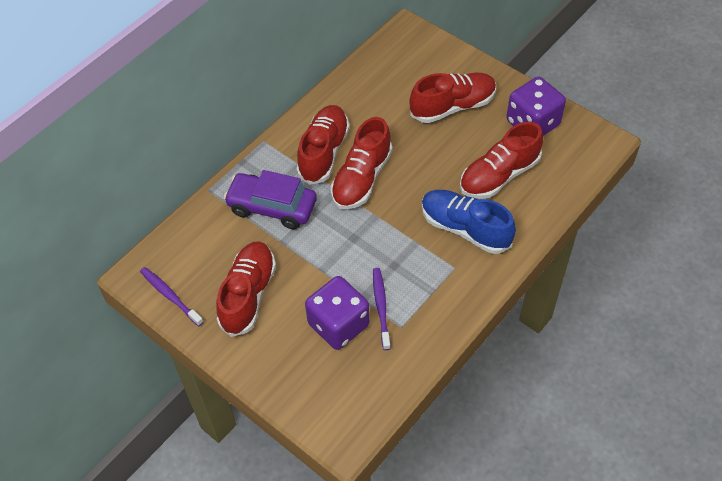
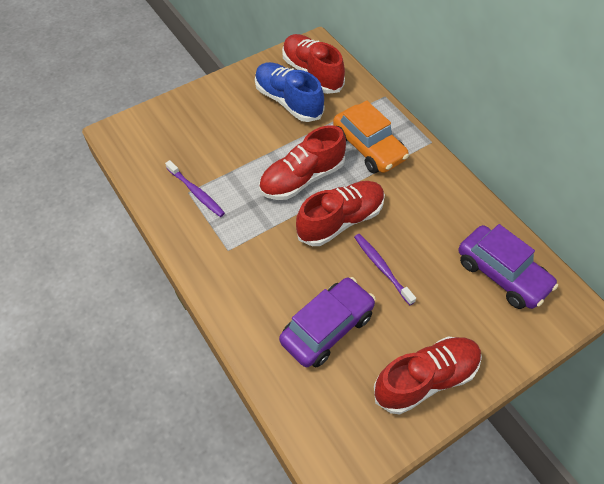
orange car: 0 -> 1
purple car: 1 -> 2
purple dice: 2 -> 0
red shoe: 5 -> 4

